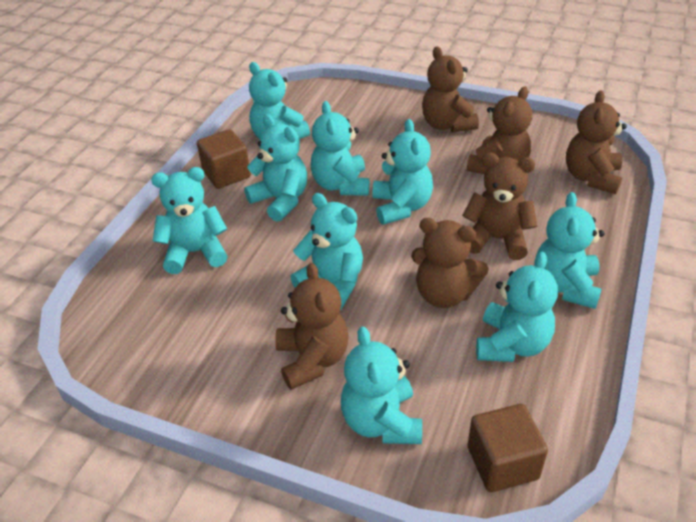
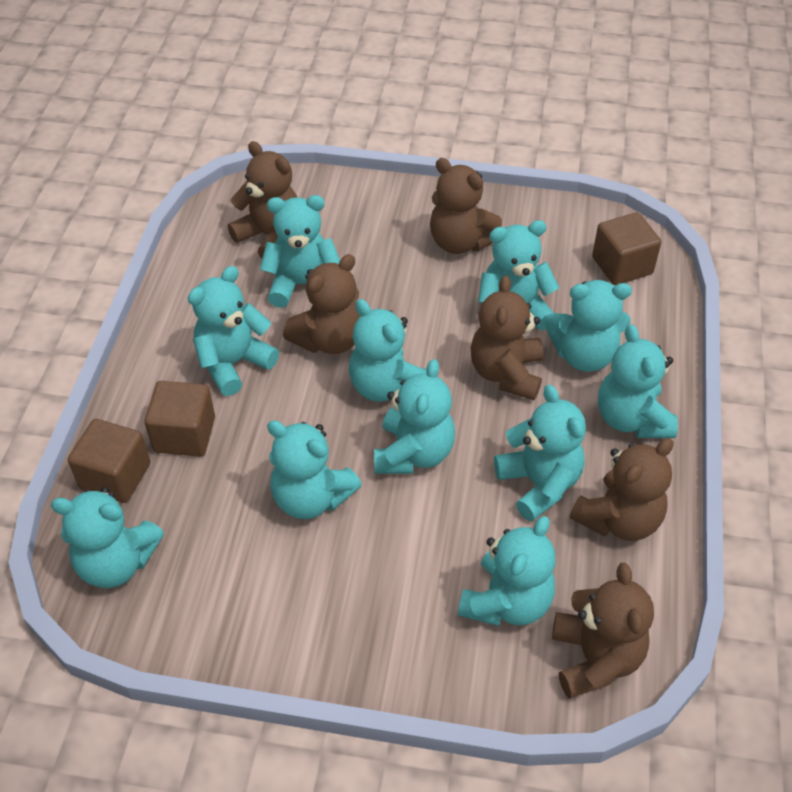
brown cube: 2 -> 3
turquoise teddy bear: 9 -> 11

